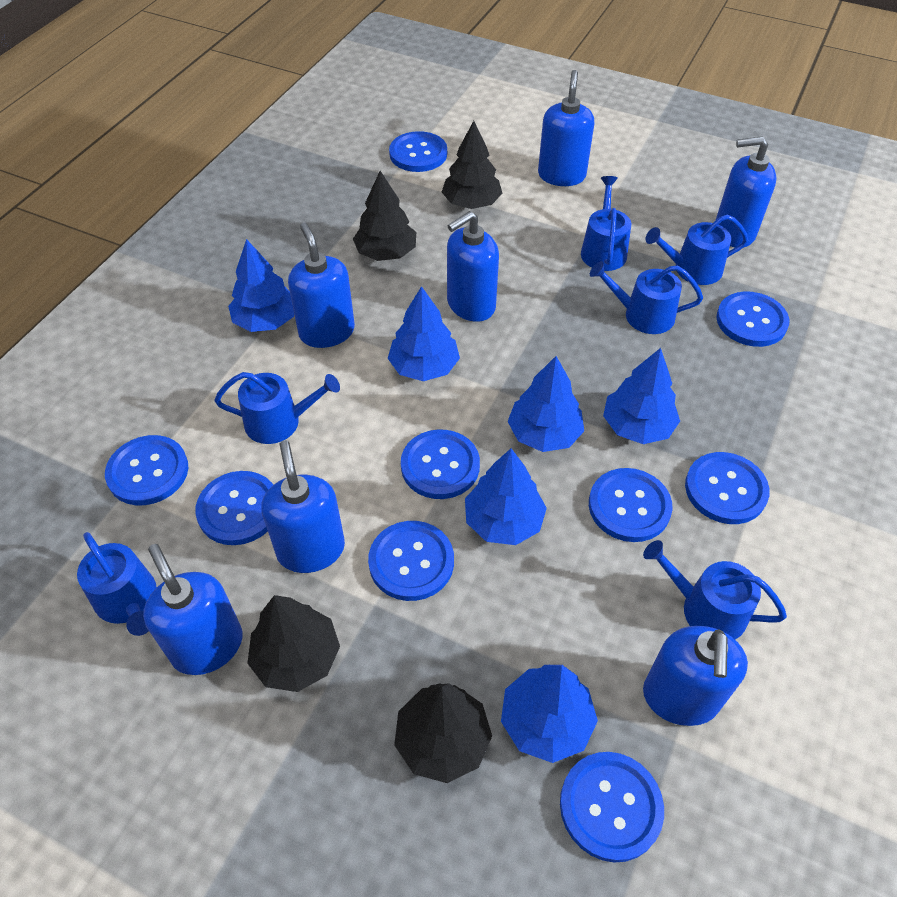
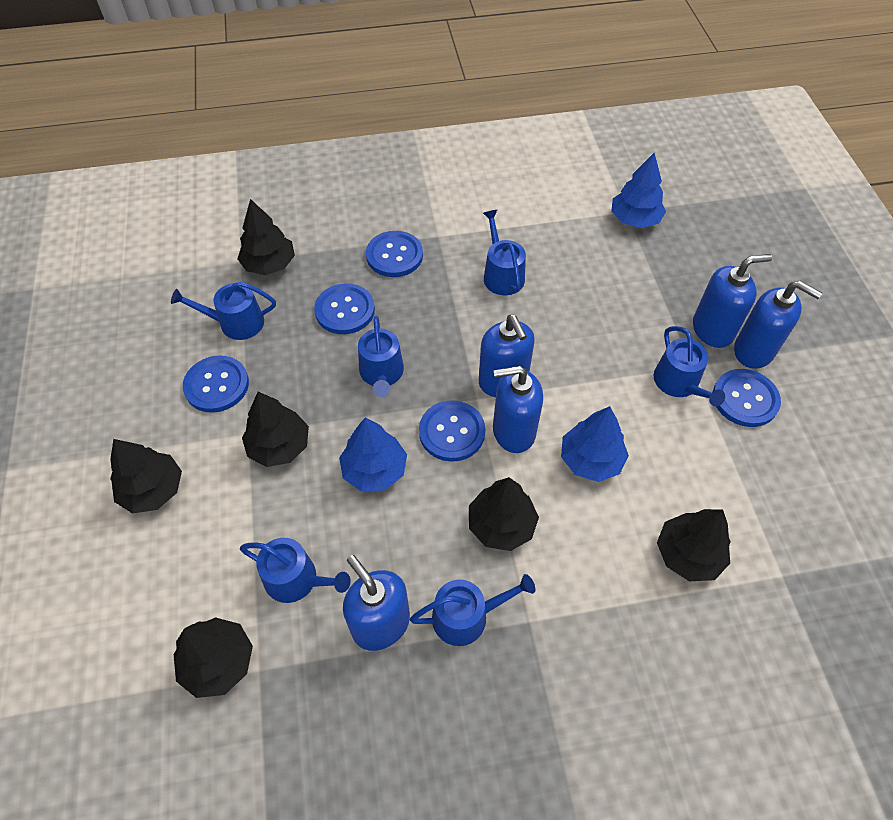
black tree: 4 -> 6
blue button: 9 -> 5
blue soap dispenser: 7 -> 5
blue tree: 6 -> 3

